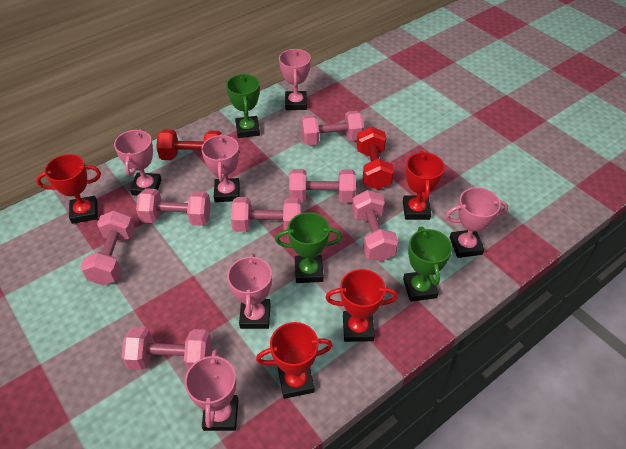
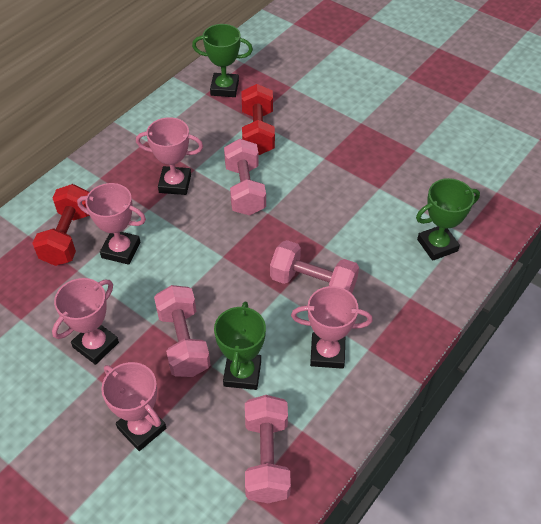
pink dumbbell: 7 -> 4
pink trophy: 6 -> 5
red trophy: 4 -> 0

